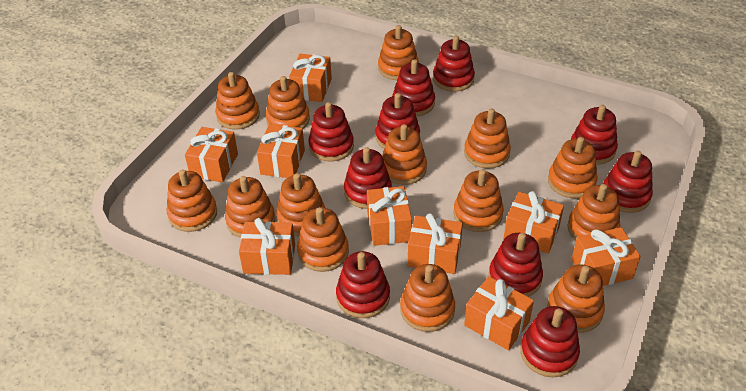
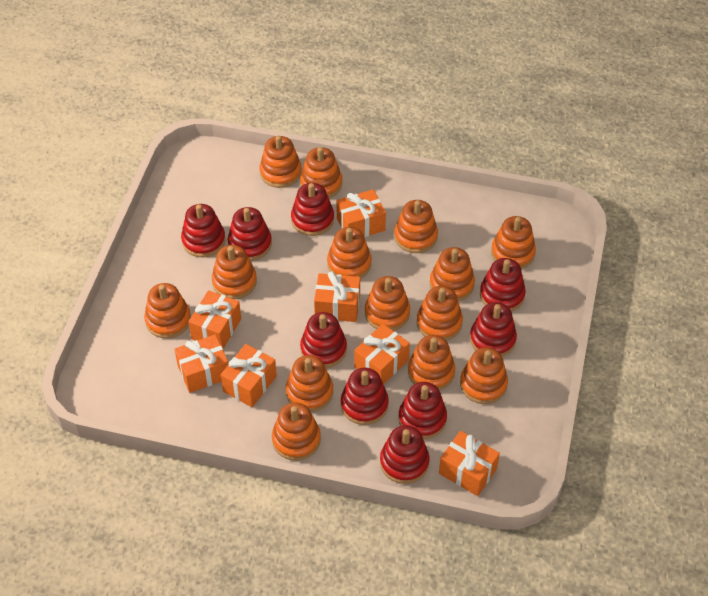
orange gift: 9 -> 7
red stacking toy: 10 -> 9

